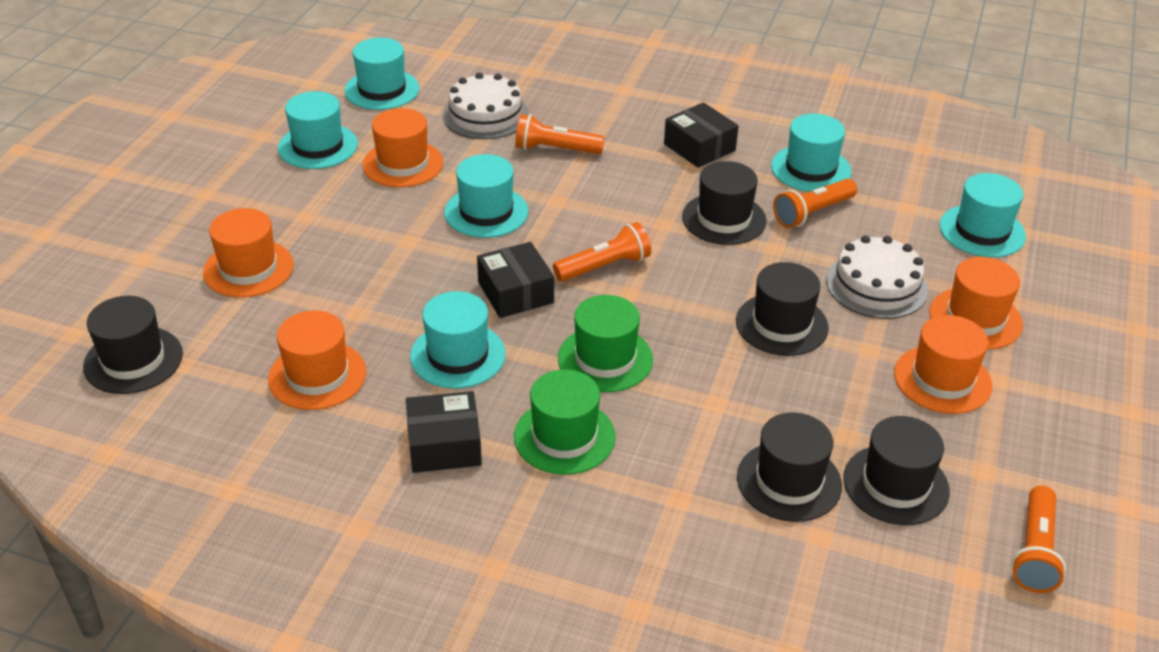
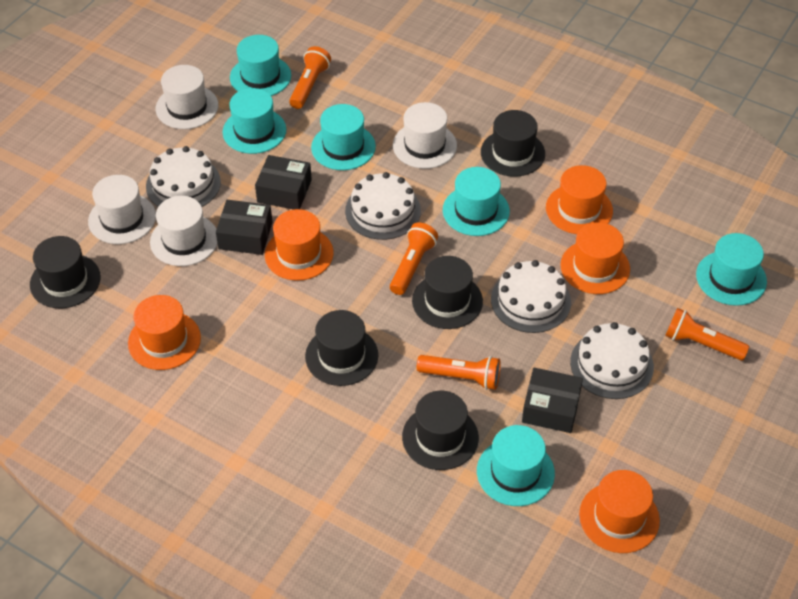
green hat: 2 -> 0
white cake: 2 -> 4
white hat: 0 -> 4

